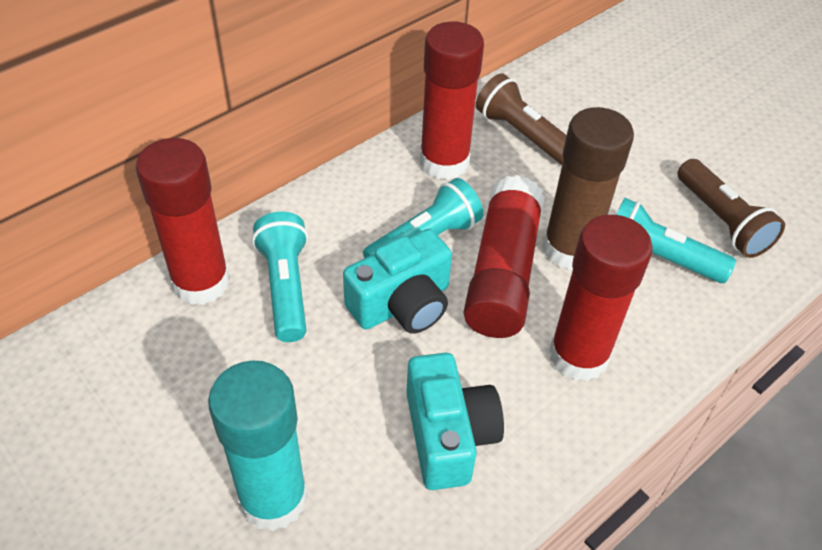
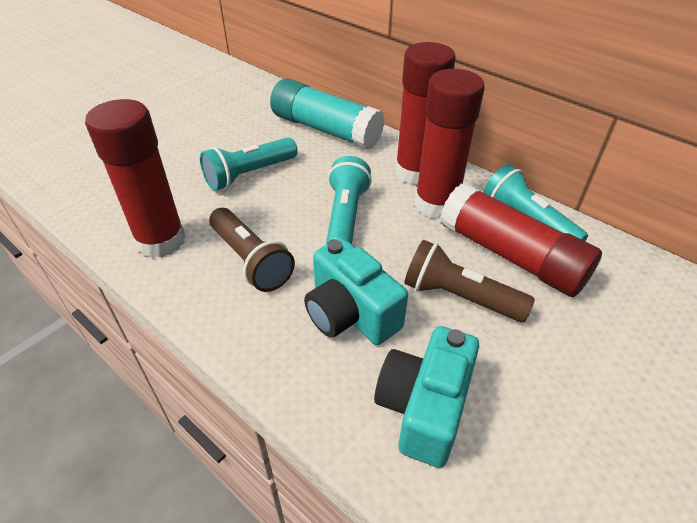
brown glue stick: 1 -> 0

